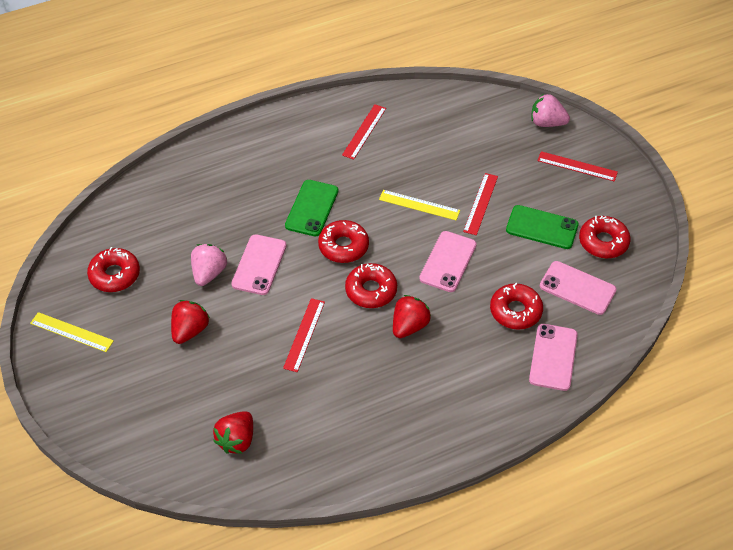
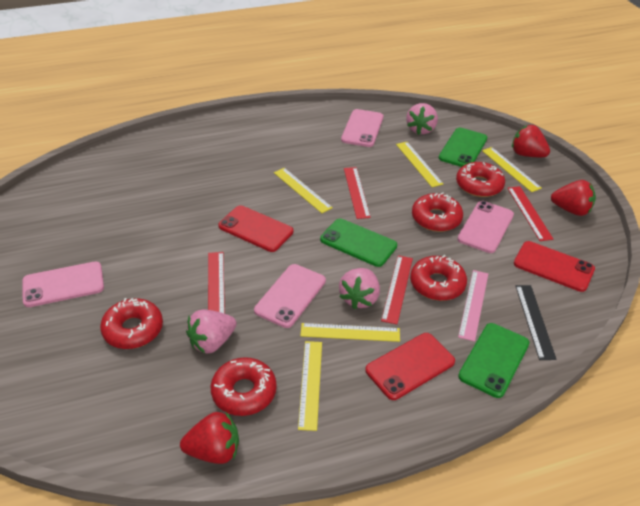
black ruler: 0 -> 1
green phone: 2 -> 3
pink ruler: 0 -> 1
pink strawberry: 2 -> 3
red phone: 0 -> 3
yellow ruler: 2 -> 5

